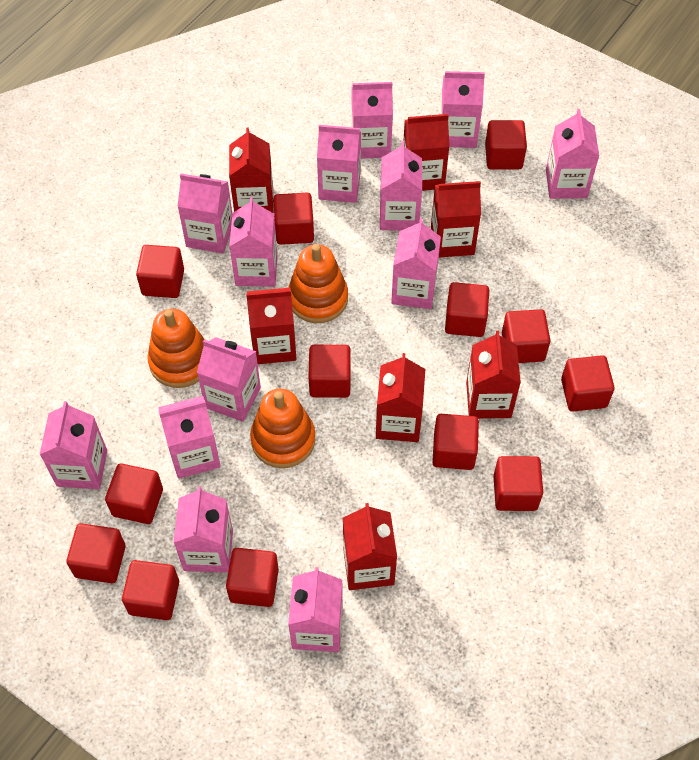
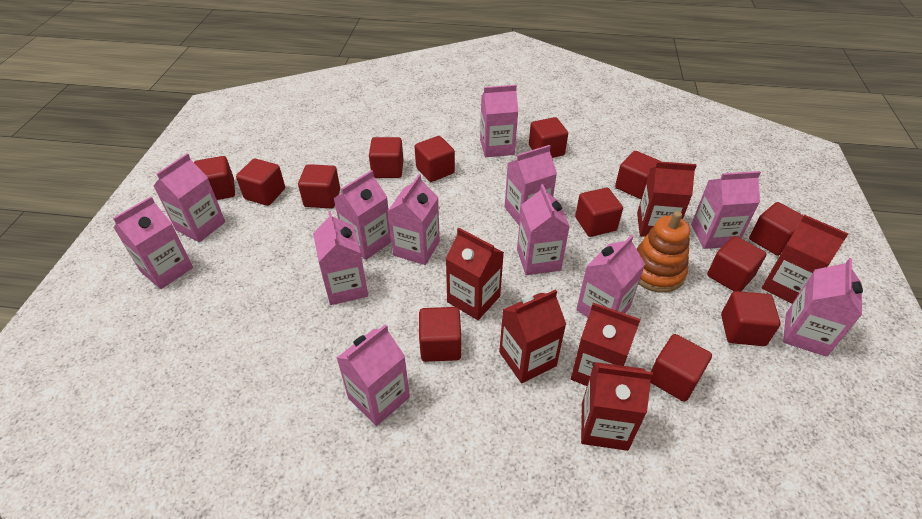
orange stacking toy: 3 -> 1
pink carton: 13 -> 12
red carton: 7 -> 6

